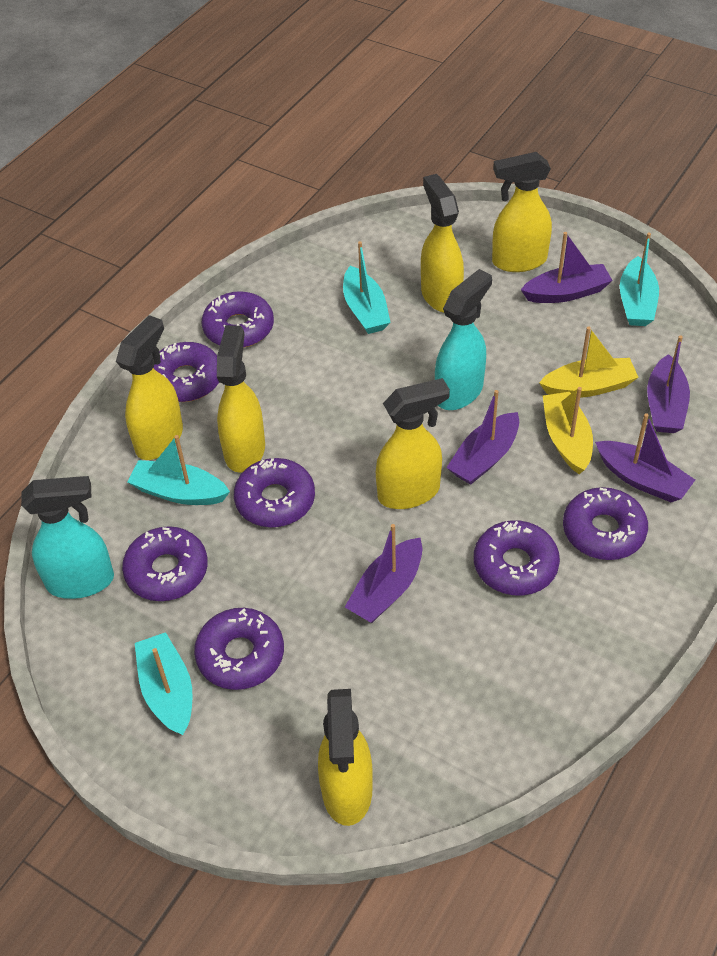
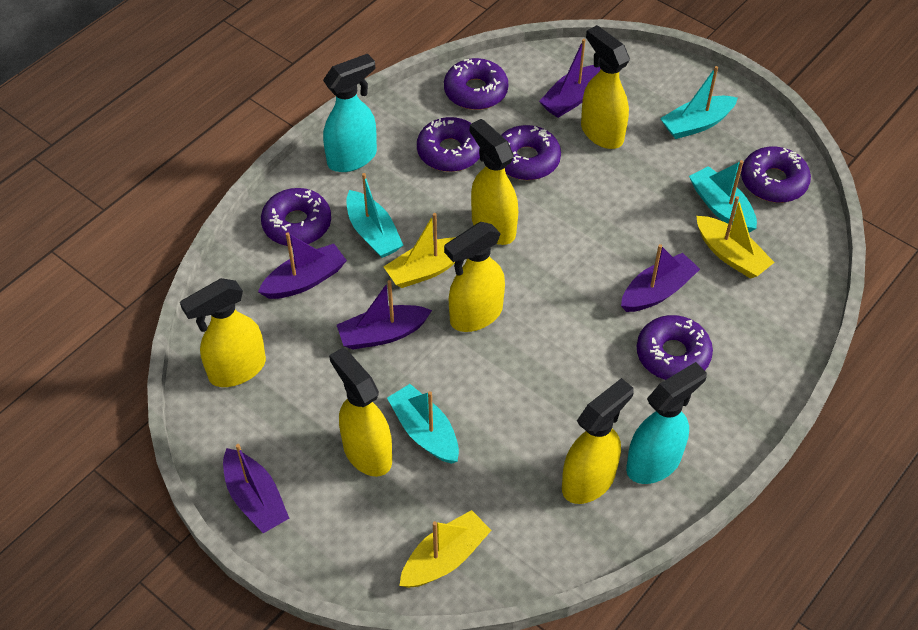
purple donut: 7 -> 6
yellow boat: 2 -> 3

